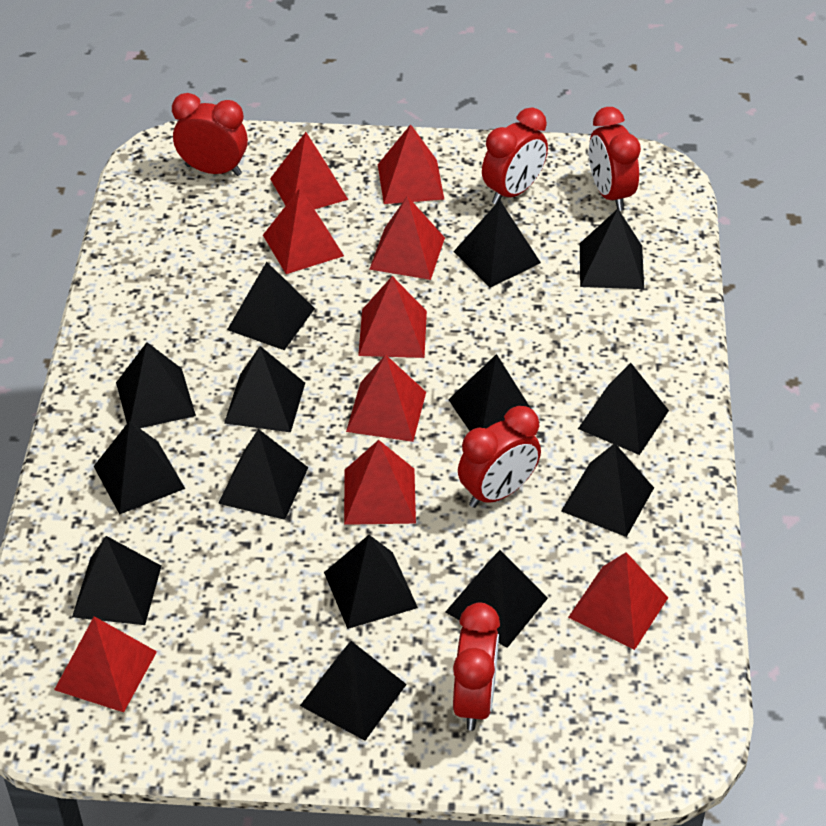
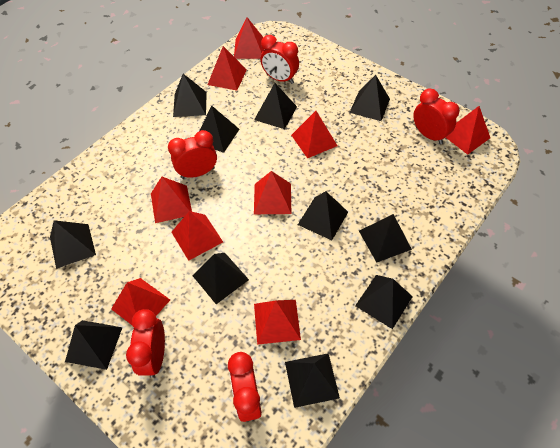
black pyramid: 14 -> 11

